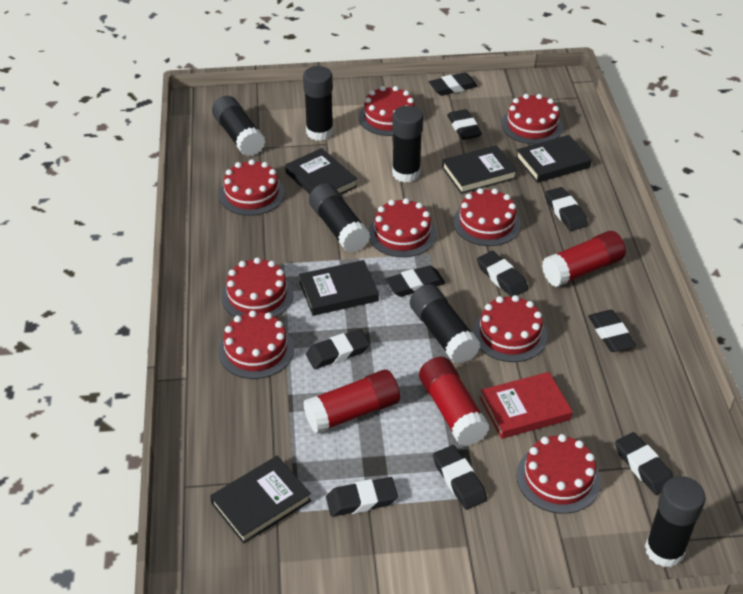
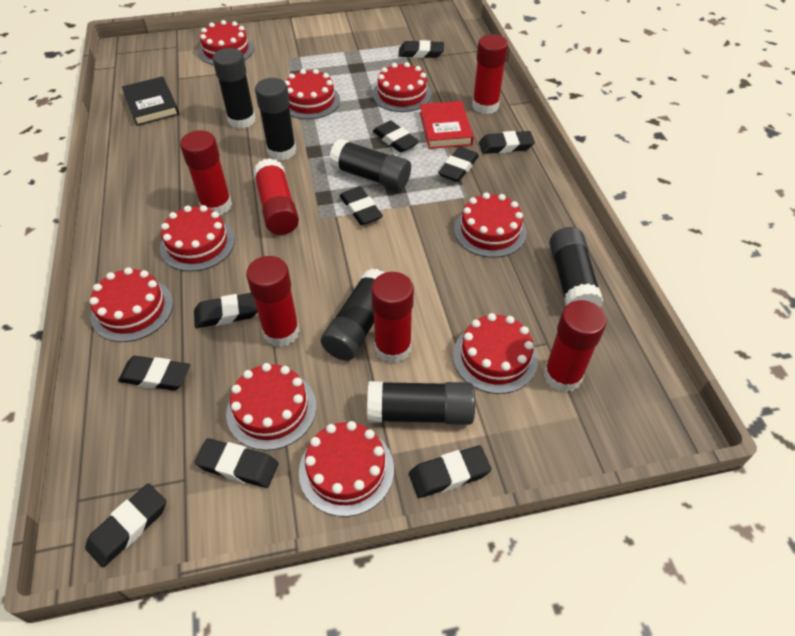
black book: 5 -> 1
red glue stick: 3 -> 6

